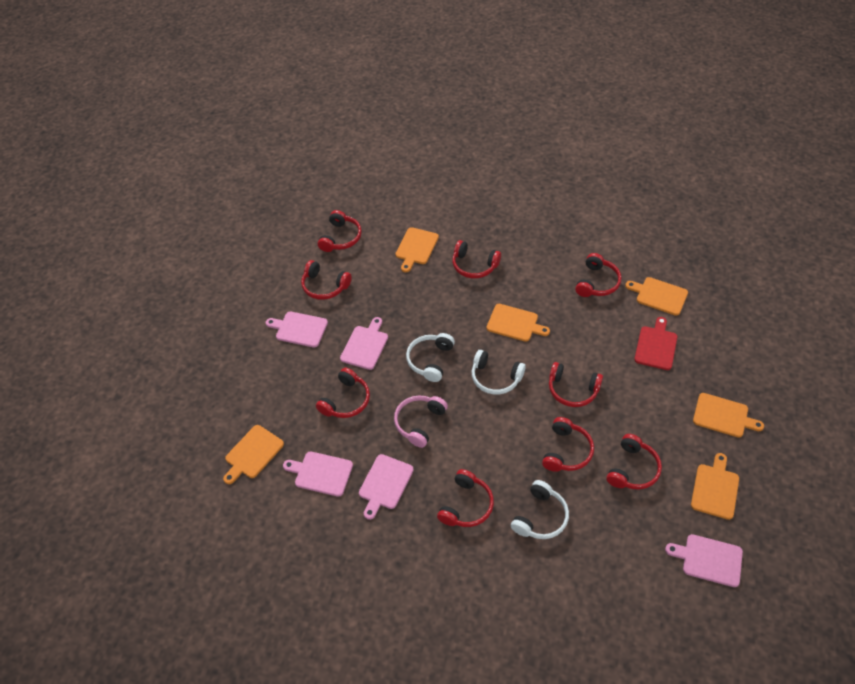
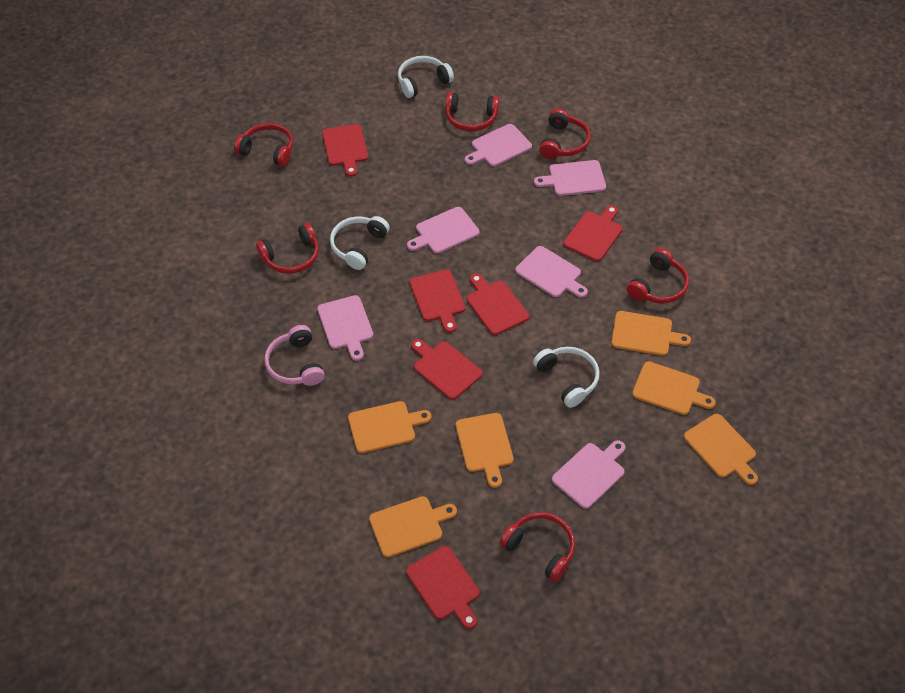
pink cutting board: 5 -> 6
red cutting board: 1 -> 6
red headphones: 9 -> 6

